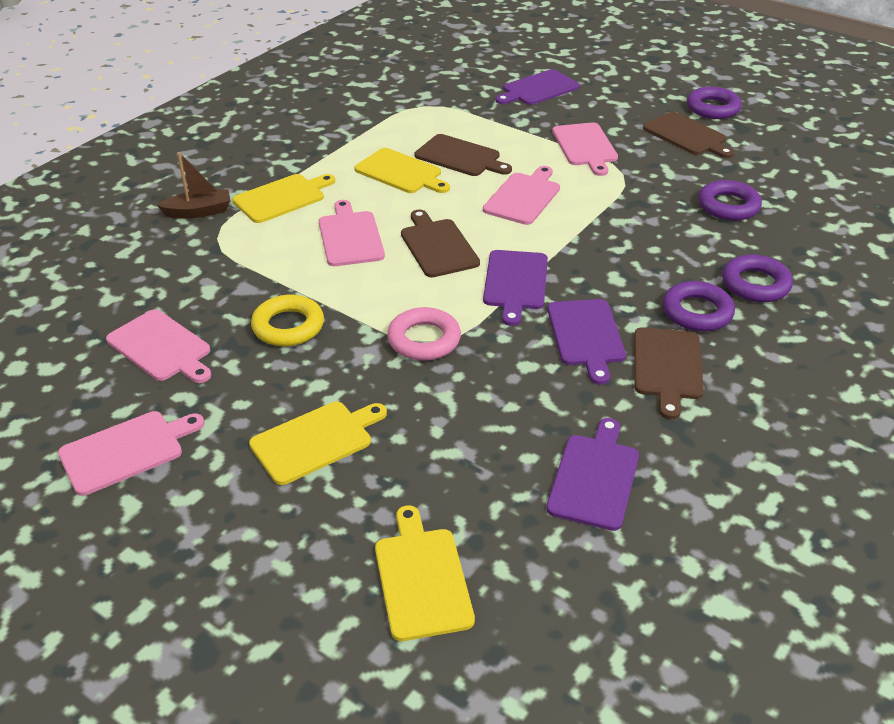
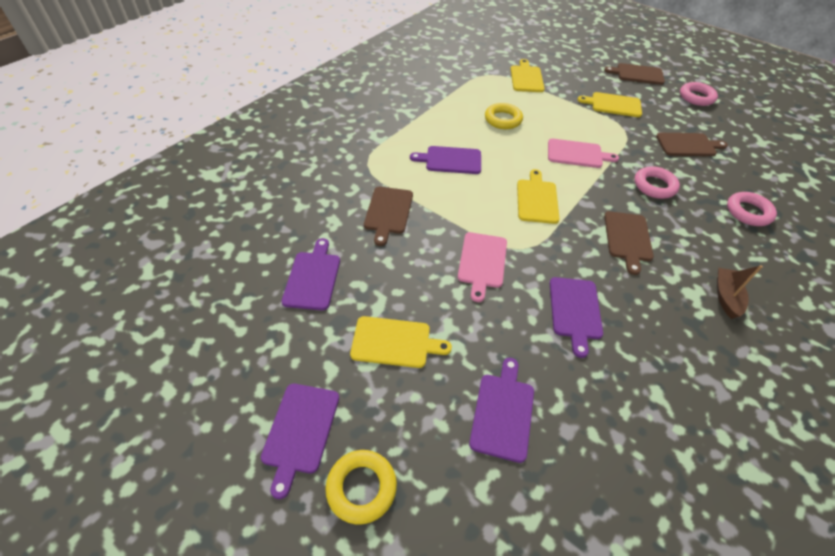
pink cutting board: 5 -> 2
pink ring: 1 -> 3
purple cutting board: 4 -> 5
purple ring: 4 -> 0
yellow ring: 1 -> 2

